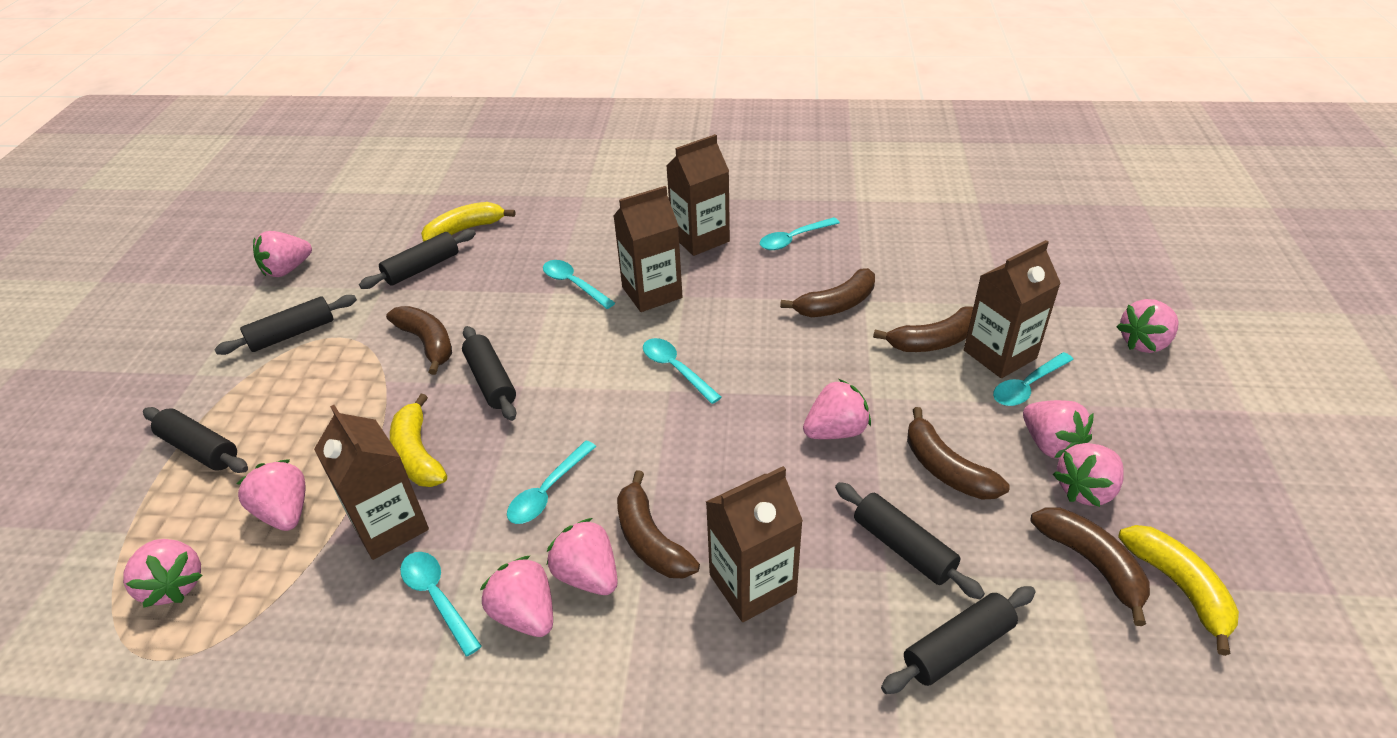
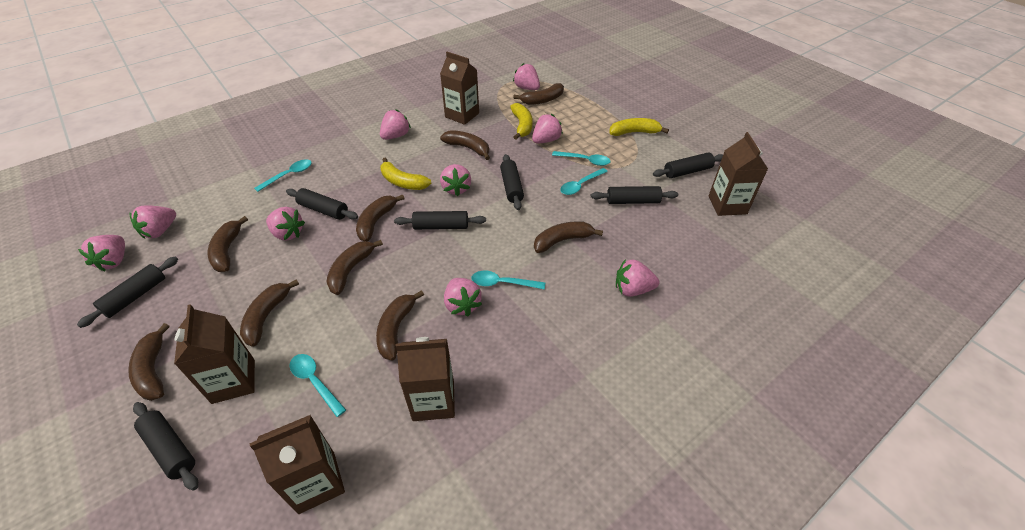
black rolling pin: 6 -> 7
brown banana: 6 -> 9
turquoise spoon: 6 -> 5

